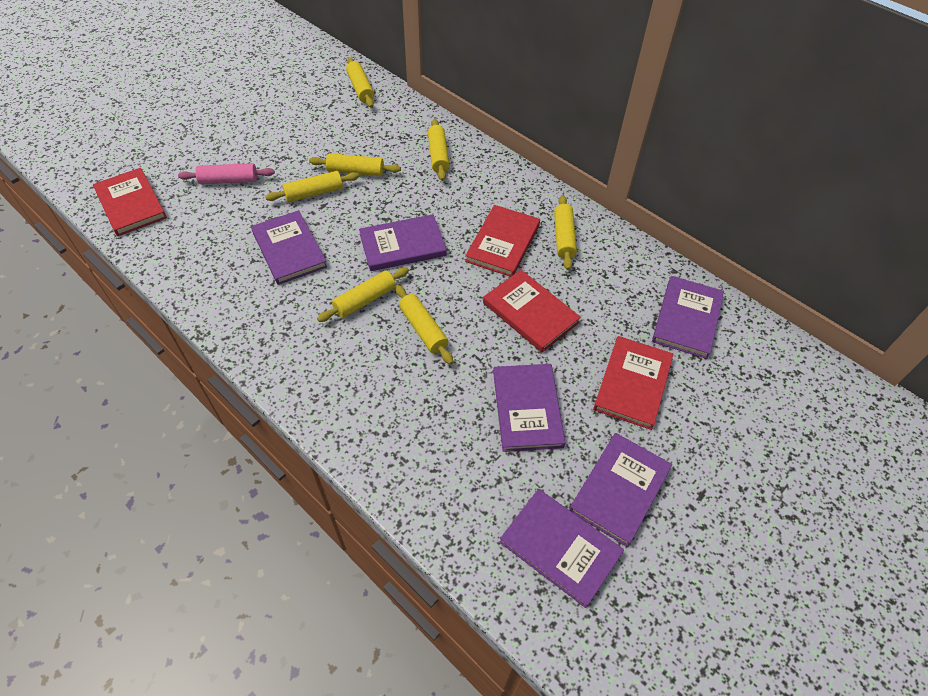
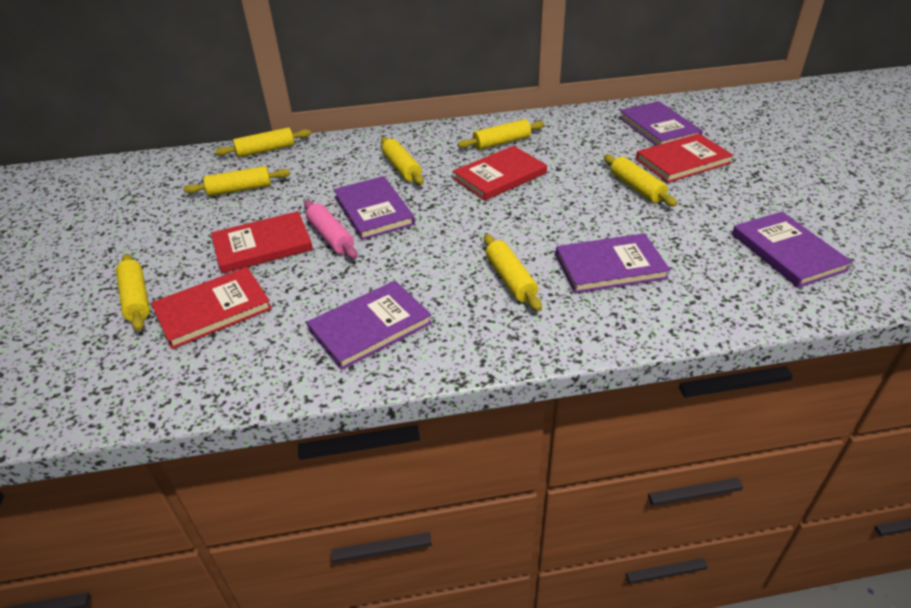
purple book: 6 -> 5

